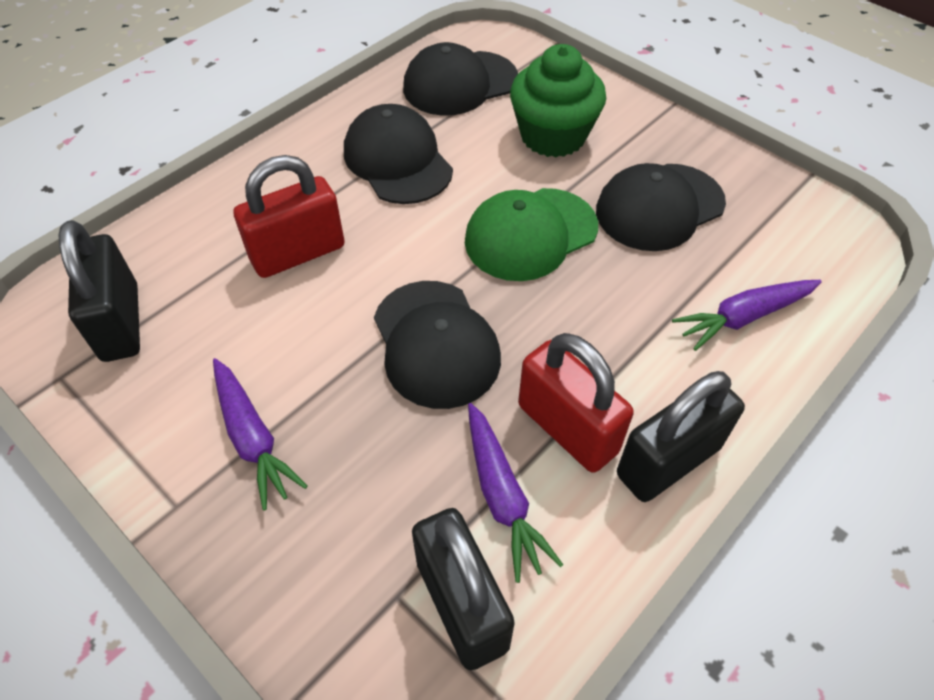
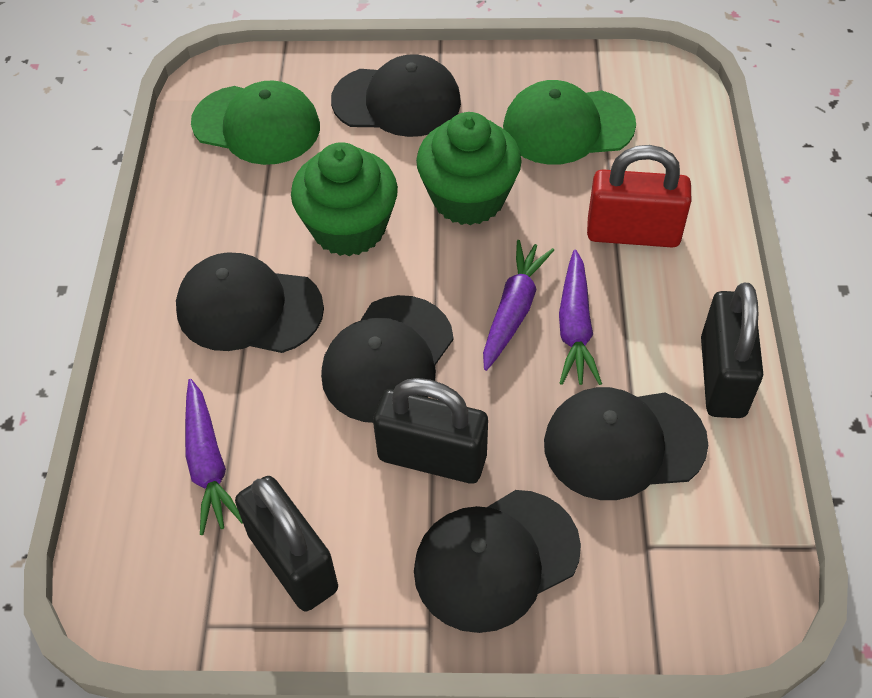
black cap: 4 -> 5
green cap: 1 -> 2
green cupcake: 1 -> 2
red padlock: 2 -> 1

